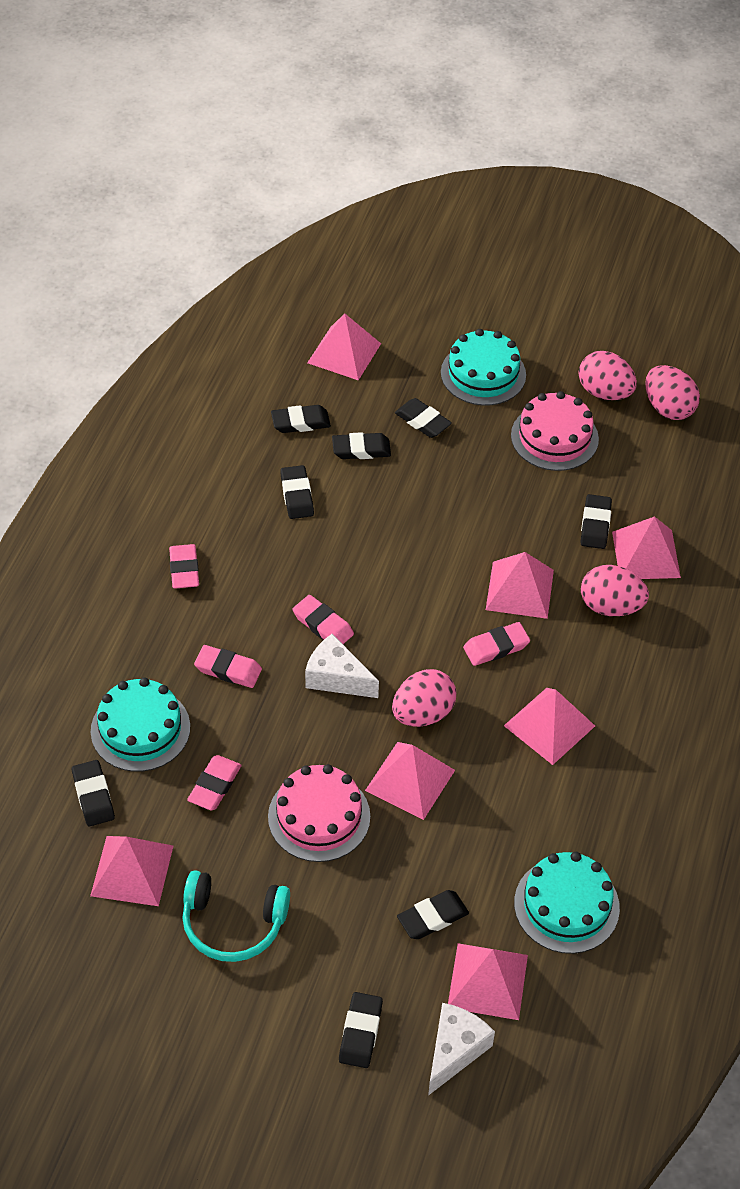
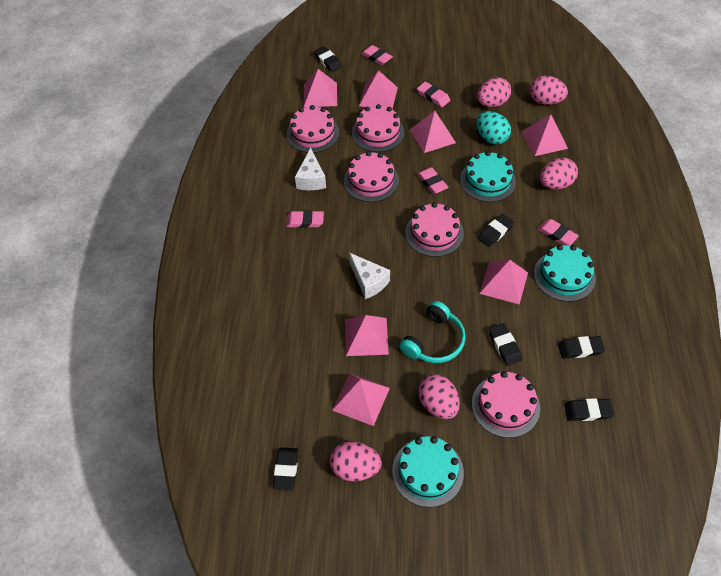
black eraser: 8 -> 6
pink cake: 2 -> 5
pink egg: 4 -> 5
turquoise egg: 0 -> 1

